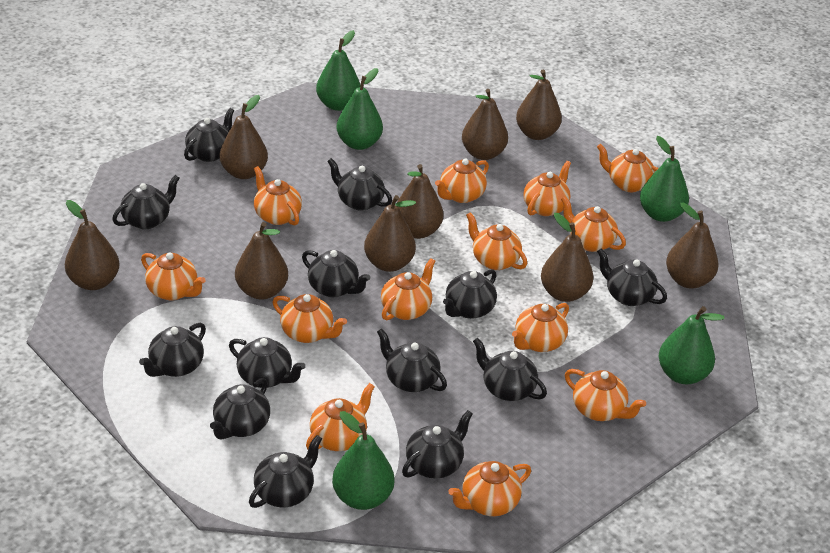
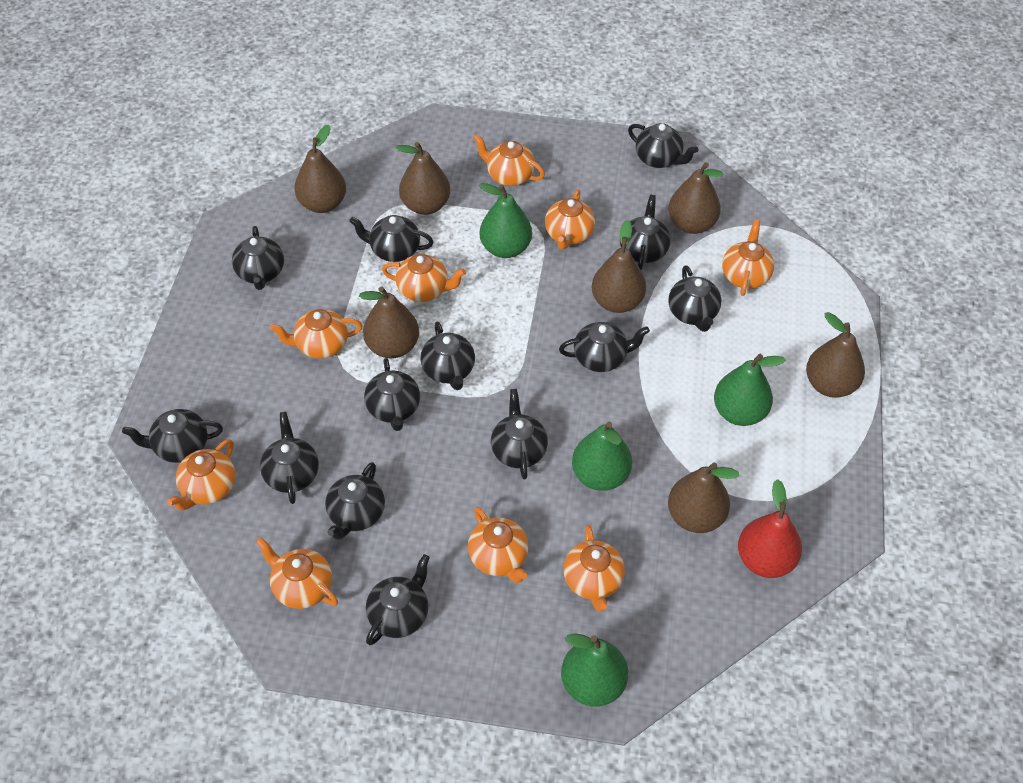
brown pear: 9 -> 7
green pear: 5 -> 4
orange teapot: 13 -> 9
red pear: 0 -> 1

